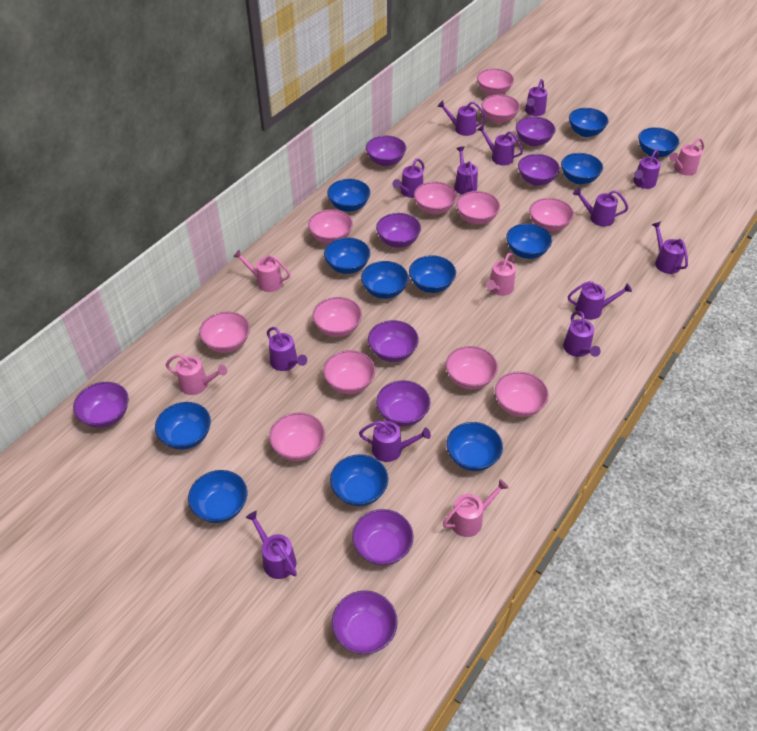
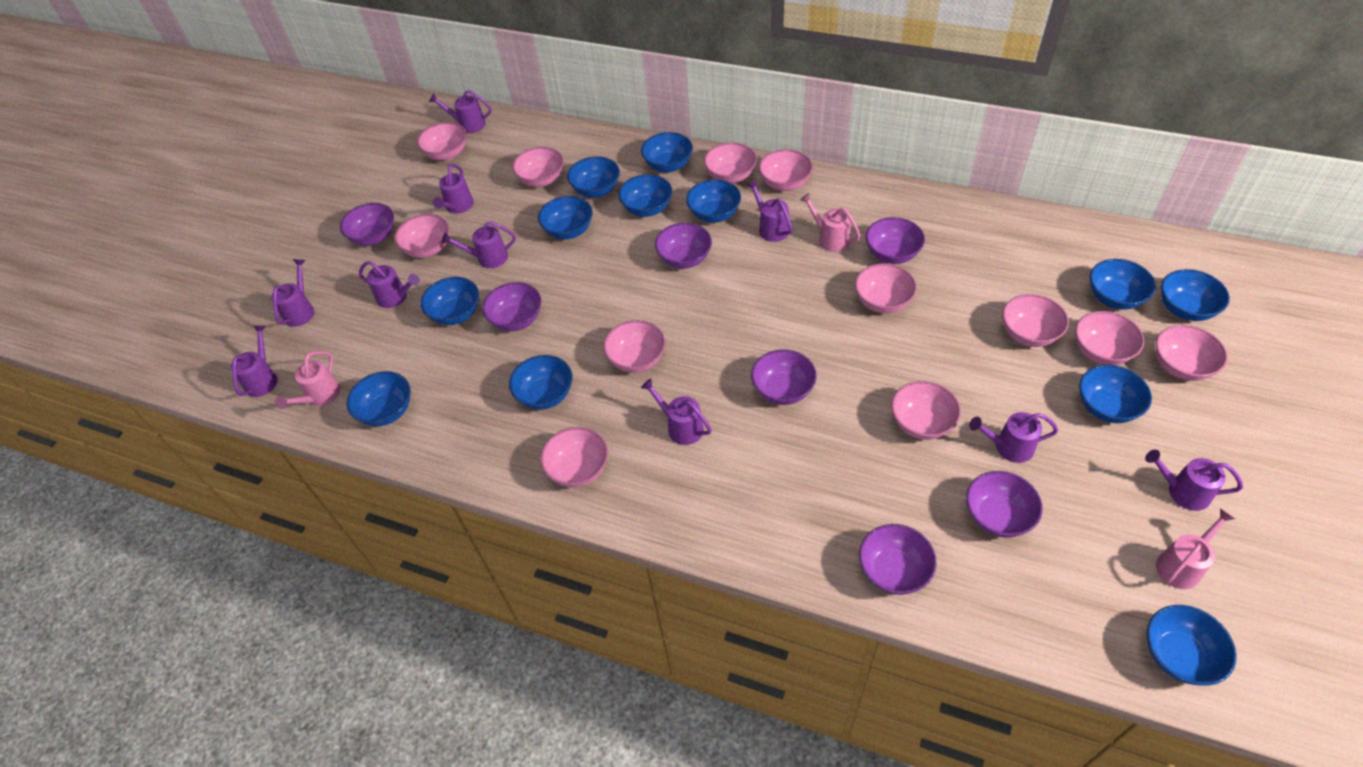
pink watering can: 5 -> 3
purple bowl: 9 -> 7
purple watering can: 13 -> 10

